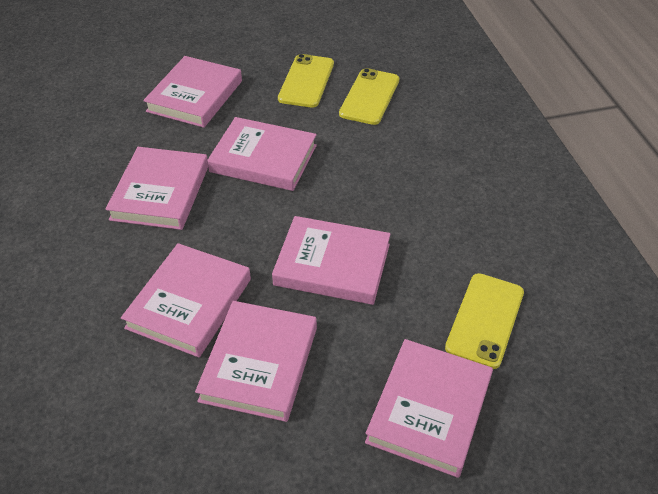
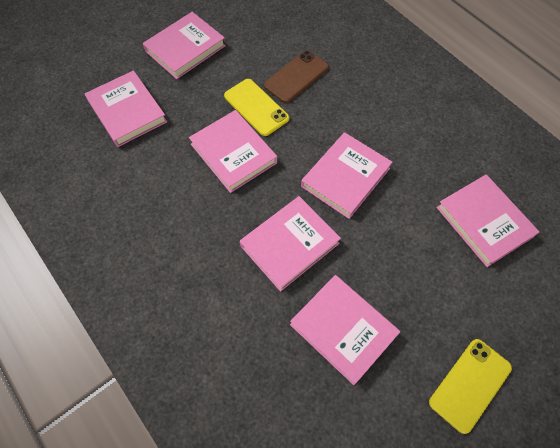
brown phone: 0 -> 1
yellow phone: 3 -> 2

